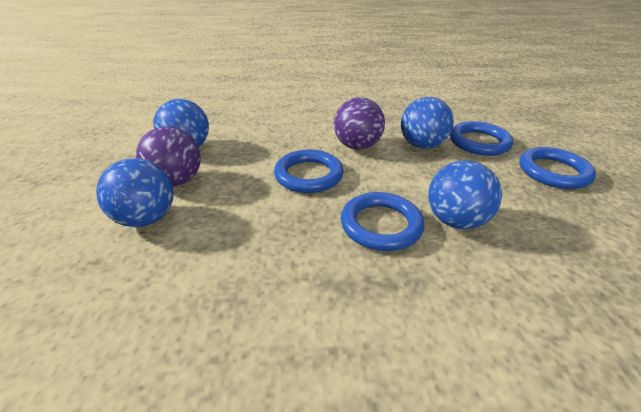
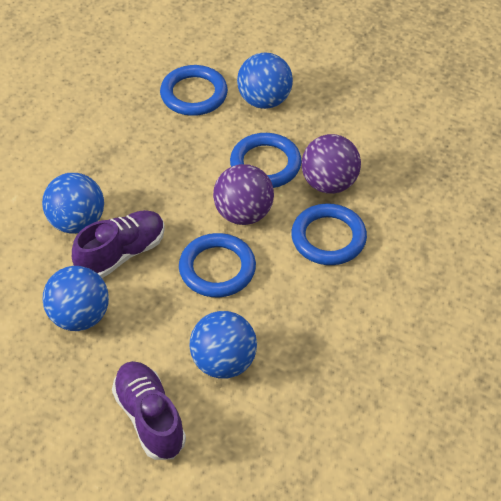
purple shoe: 0 -> 2

